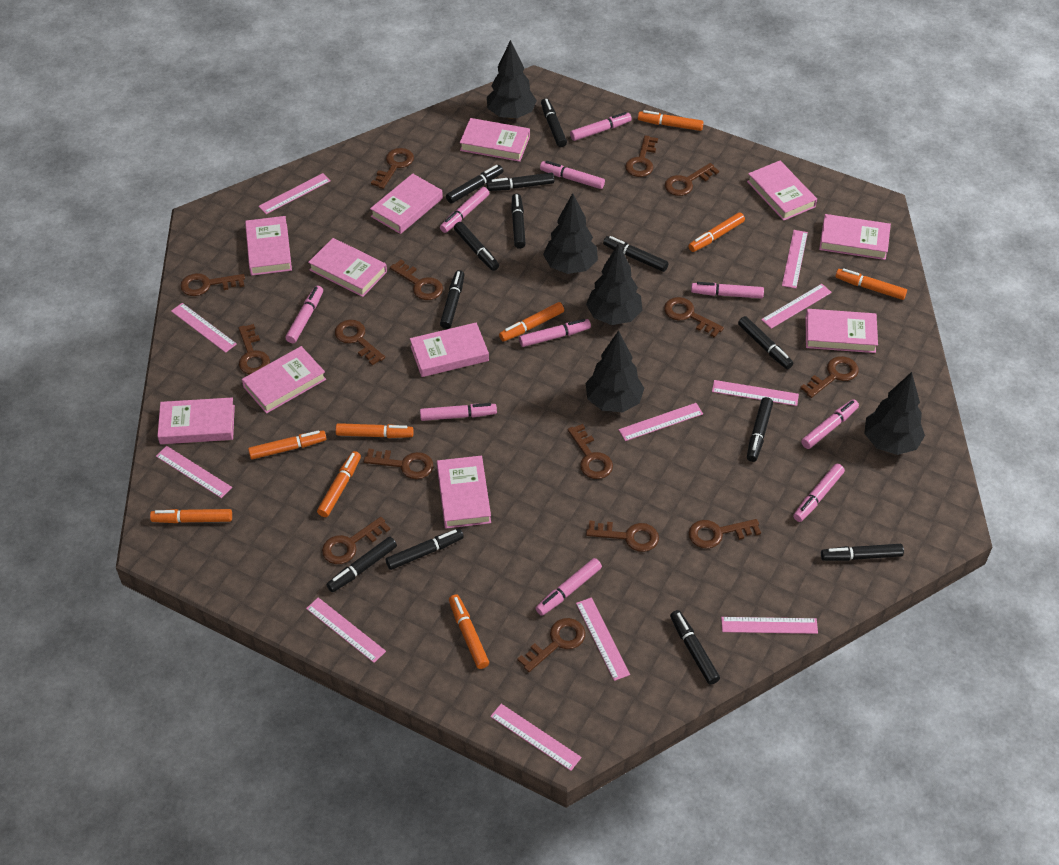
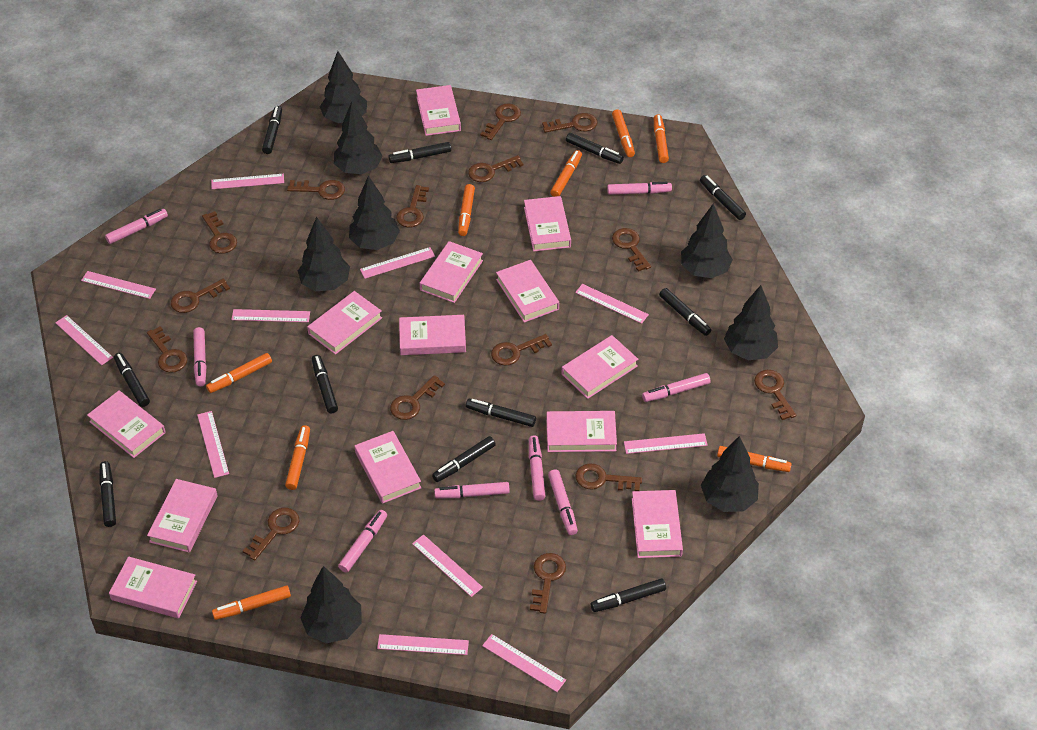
black marker: 13 -> 11
black tree: 5 -> 8
orange marker: 9 -> 8
pink book: 11 -> 13
pink marker: 10 -> 8

